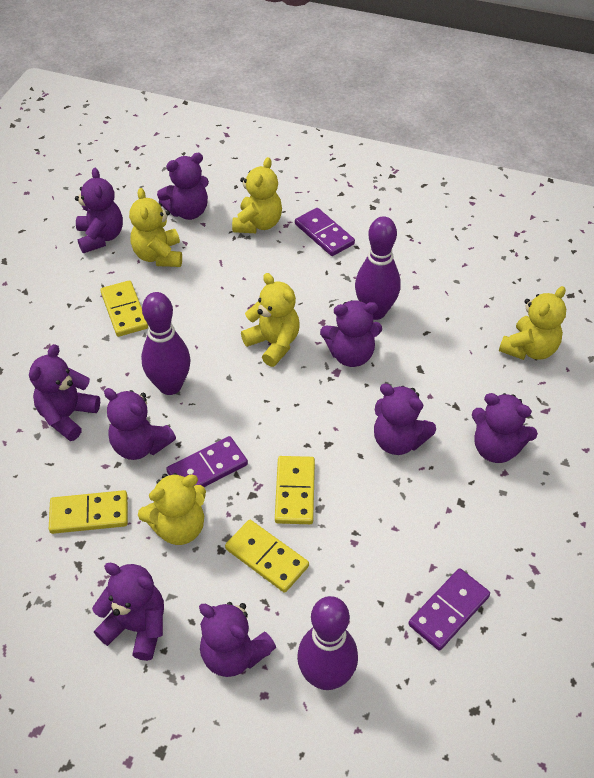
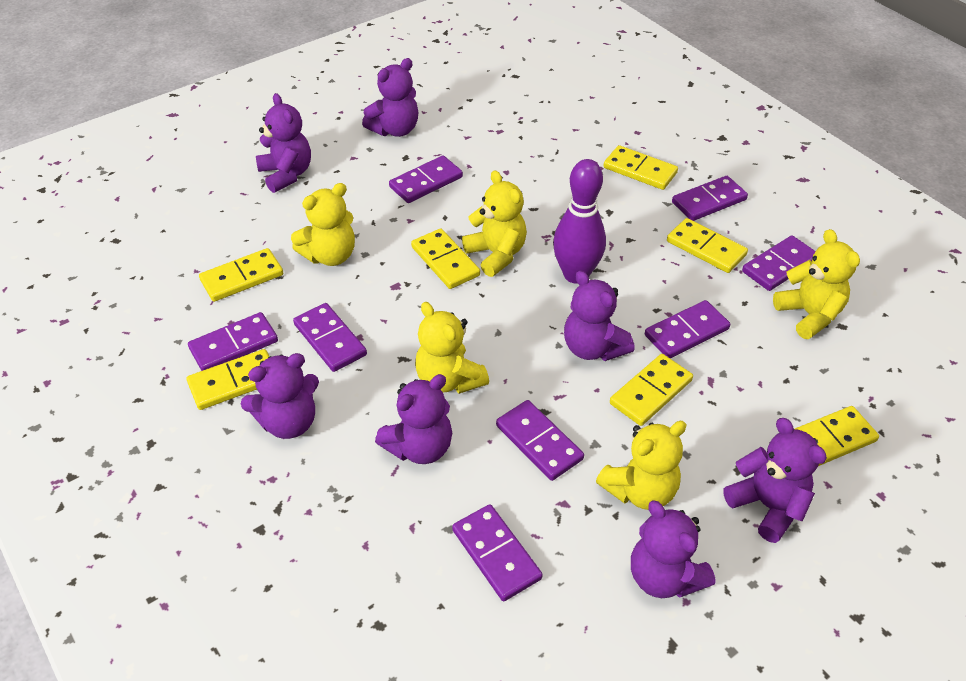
purple bowling pin: 3 -> 1
purple domino: 3 -> 8
purple teddy bear: 9 -> 7
yellow domino: 4 -> 7

